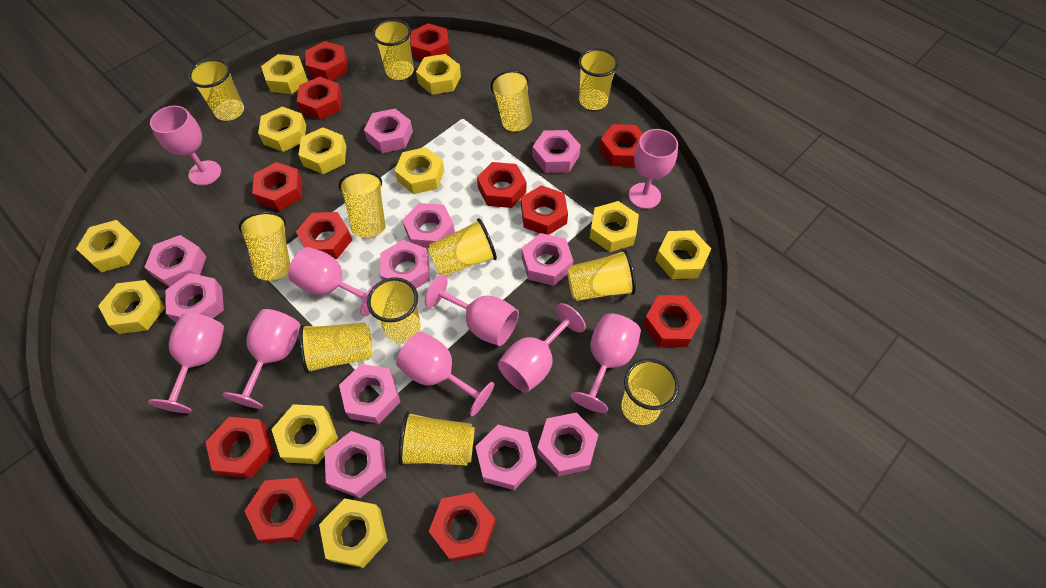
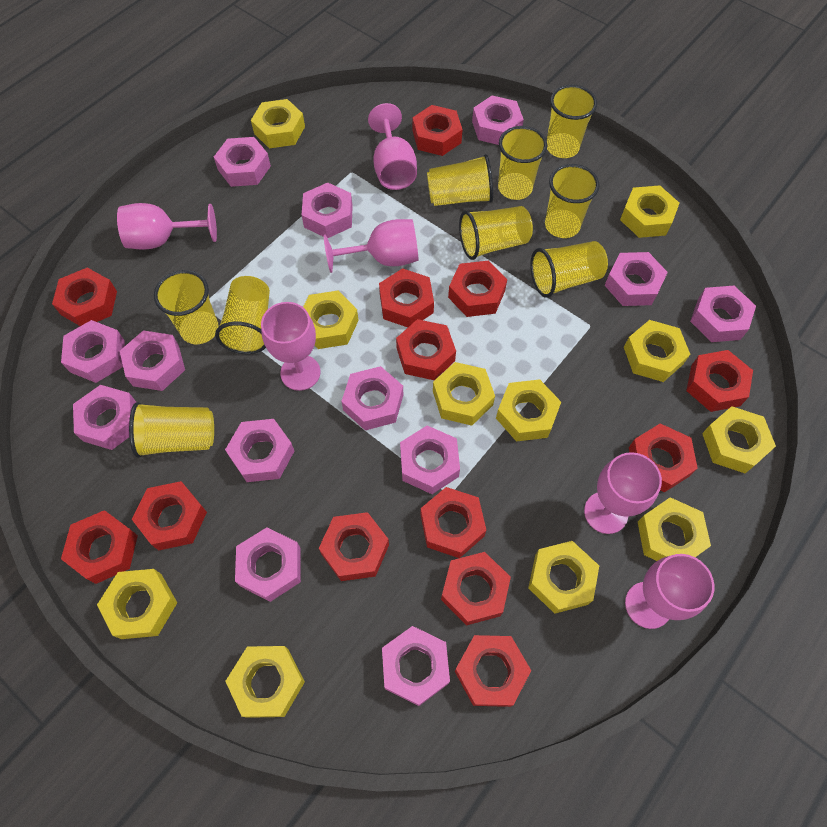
pink goblet: 9 -> 6
pink nut: 11 -> 13
red nut: 12 -> 13
yellow cup: 12 -> 9

